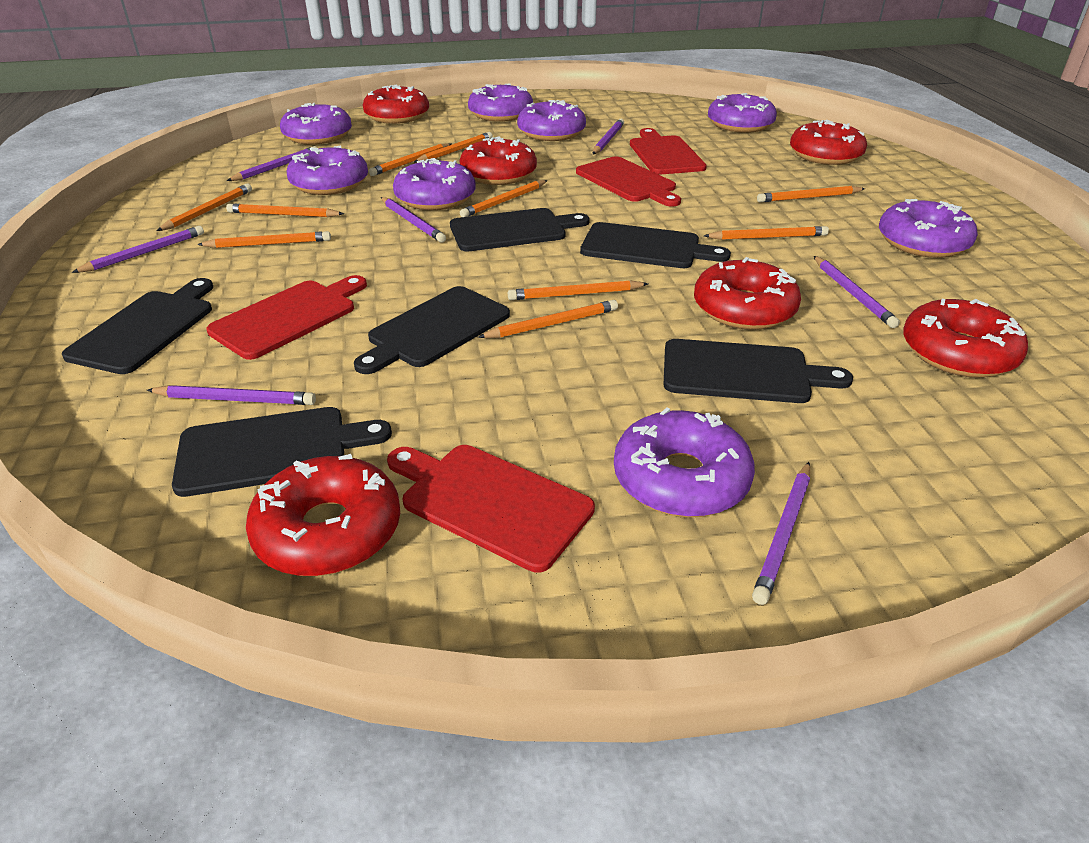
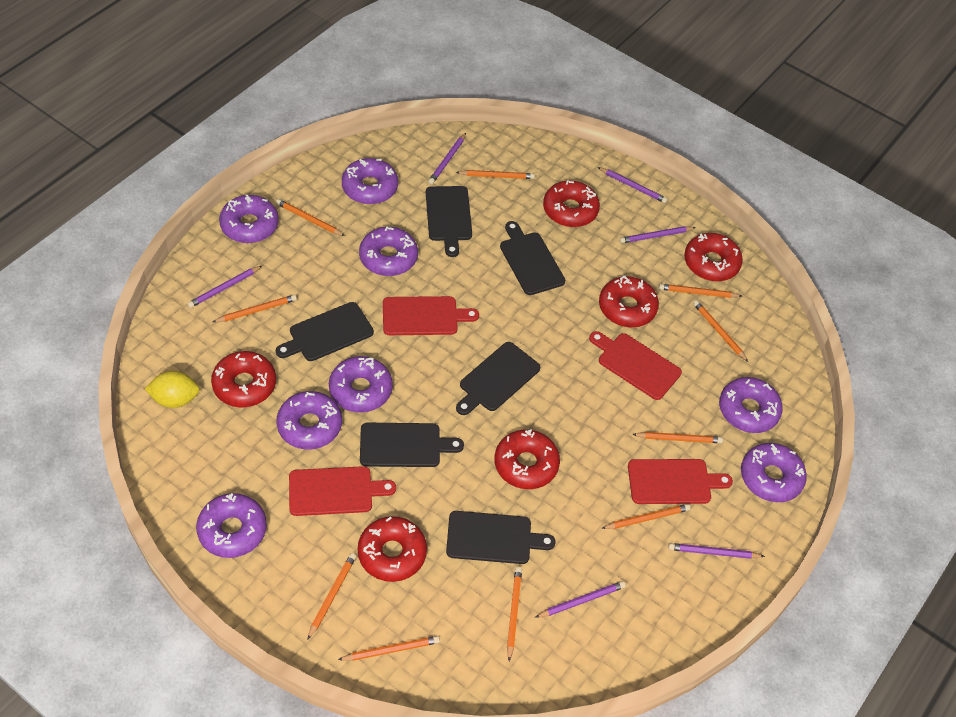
purple pencil: 7 -> 6
yellow lemon: 0 -> 1

